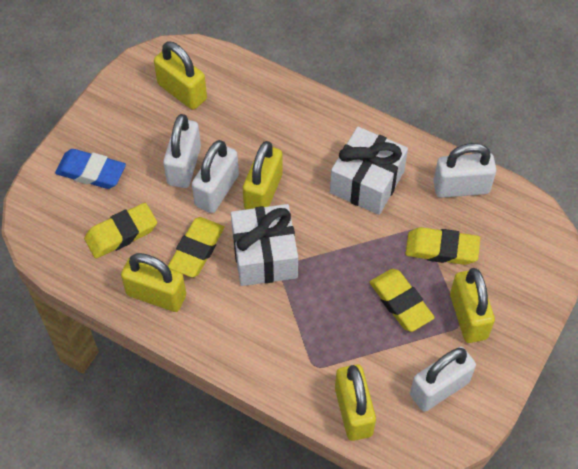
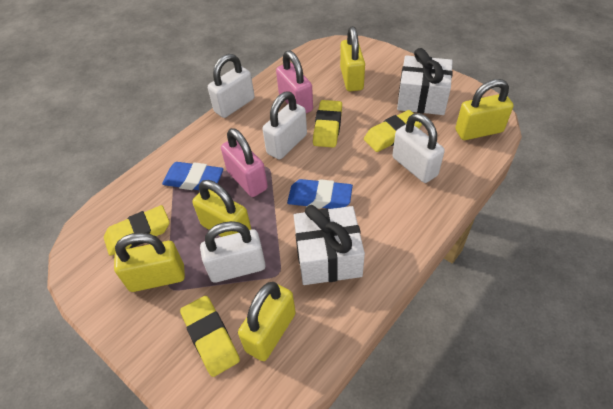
blue eraser: 1 -> 2
pink padlock: 0 -> 2

